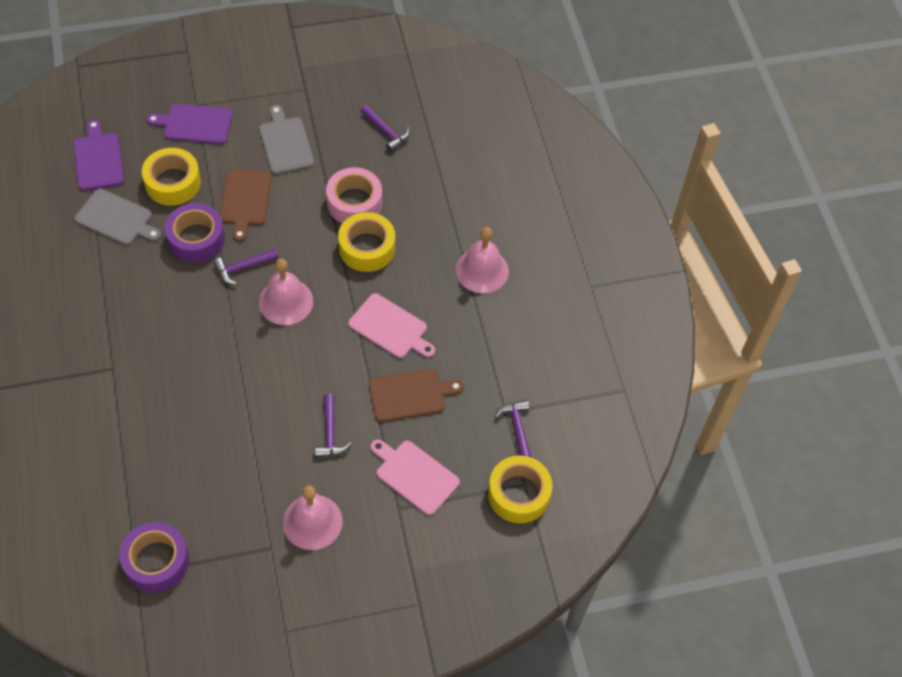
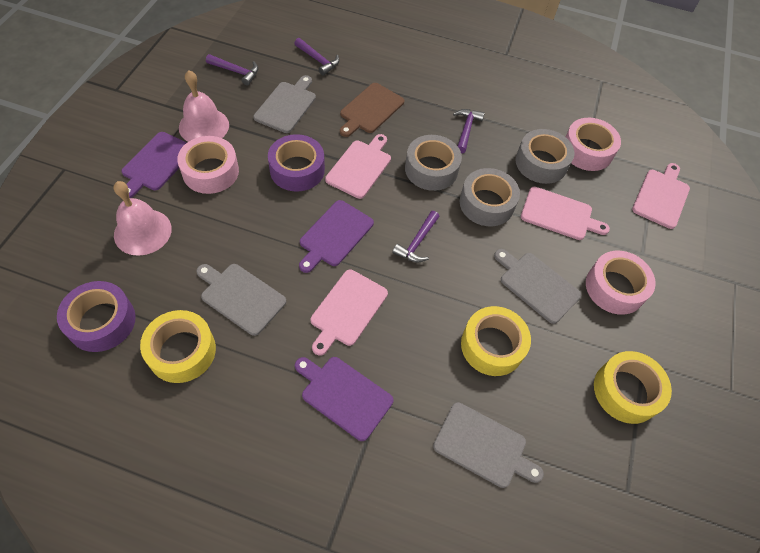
brown cutting board: 2 -> 1
grey cutting board: 2 -> 4
grey tape: 0 -> 3
pink bell: 3 -> 2
pink cutting board: 2 -> 4
pink tape: 1 -> 3
purple cutting board: 2 -> 3

